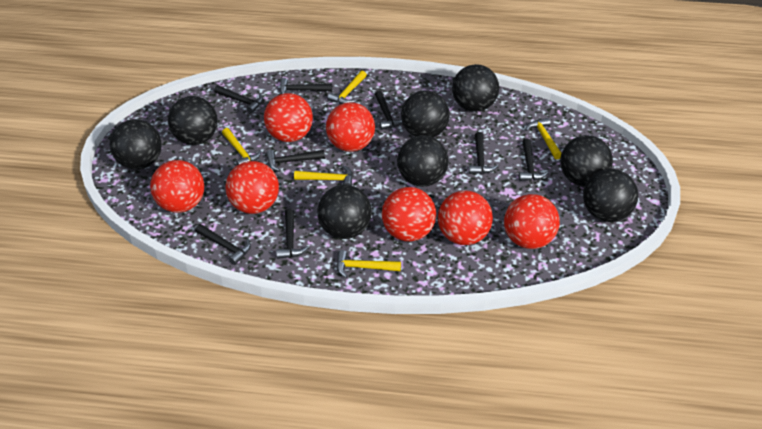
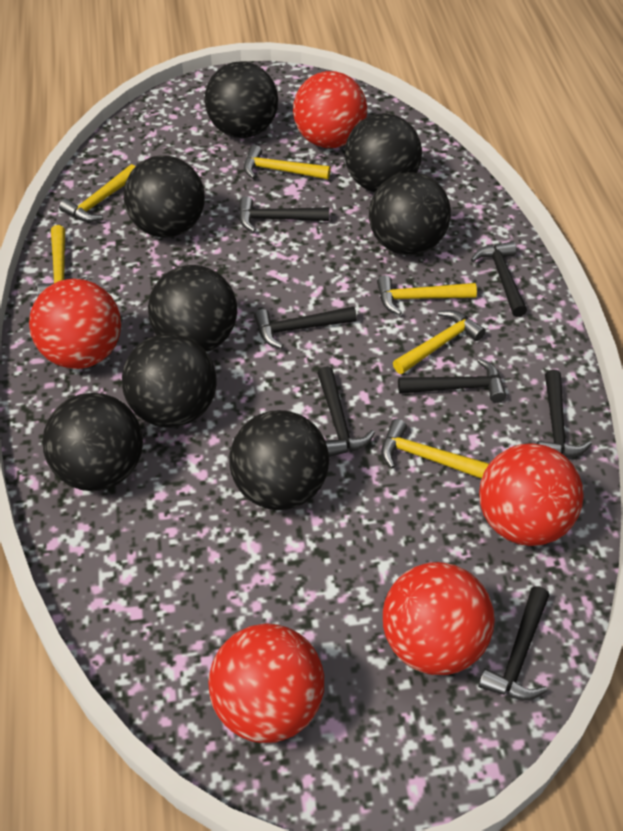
black hammer: 8 -> 7
red ball: 7 -> 5
yellow hammer: 5 -> 6

